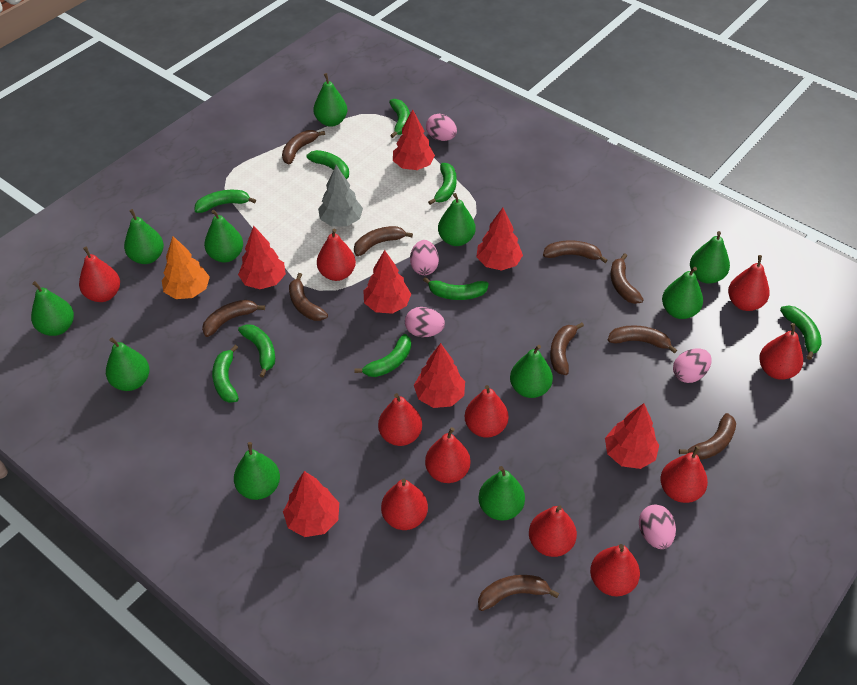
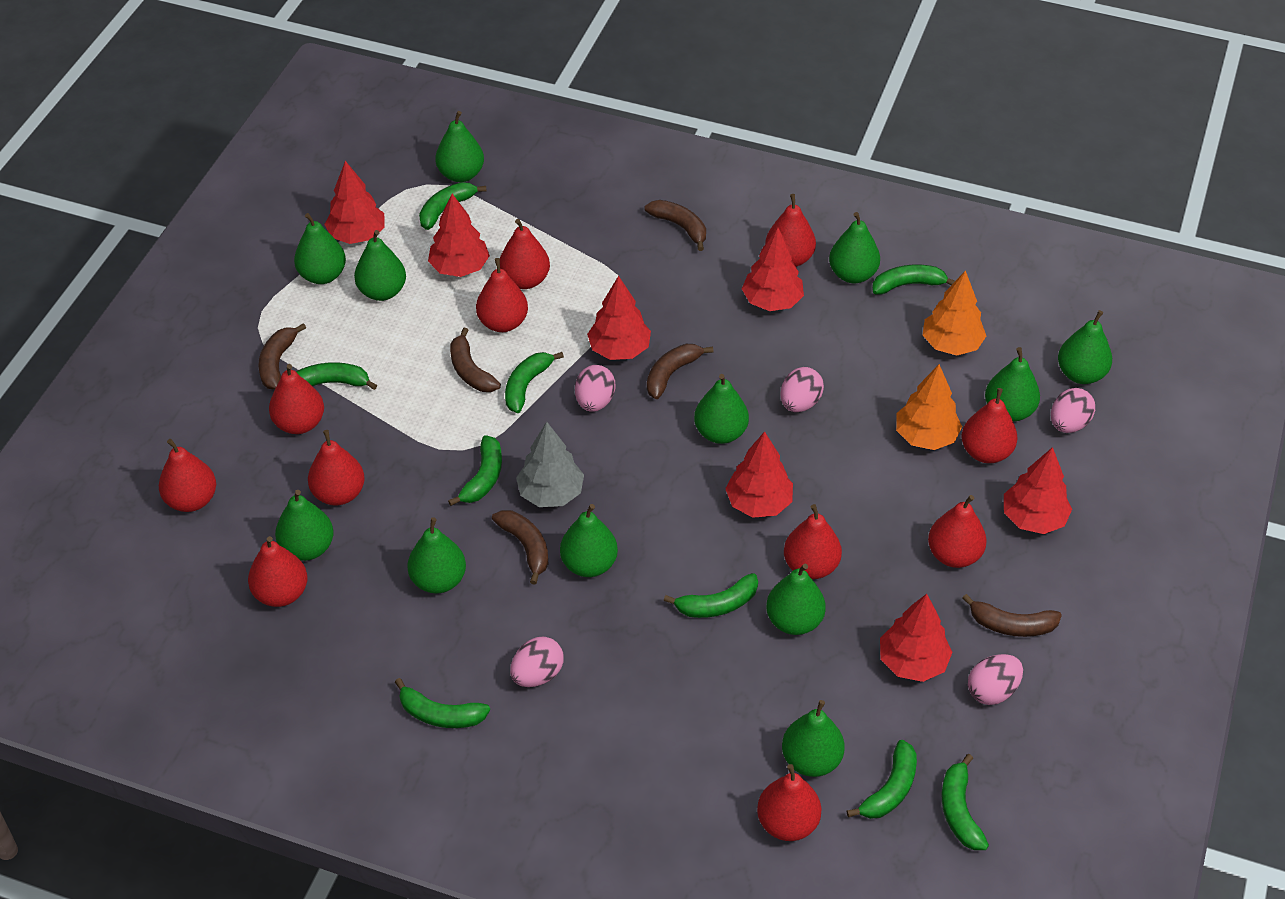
brown banana: 10 -> 6
green pear: 11 -> 12
orange tree: 1 -> 2

